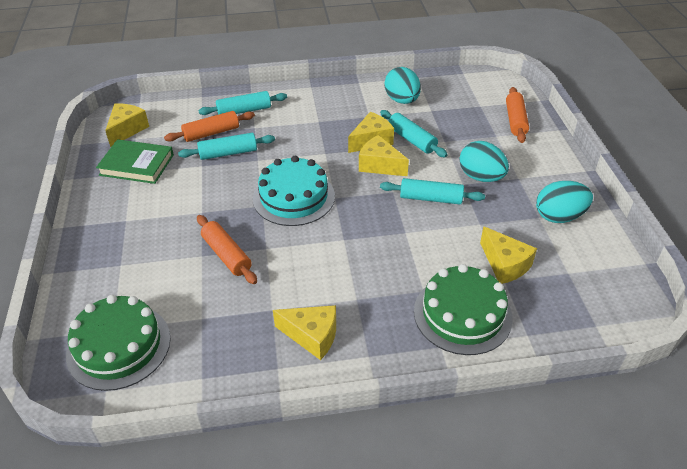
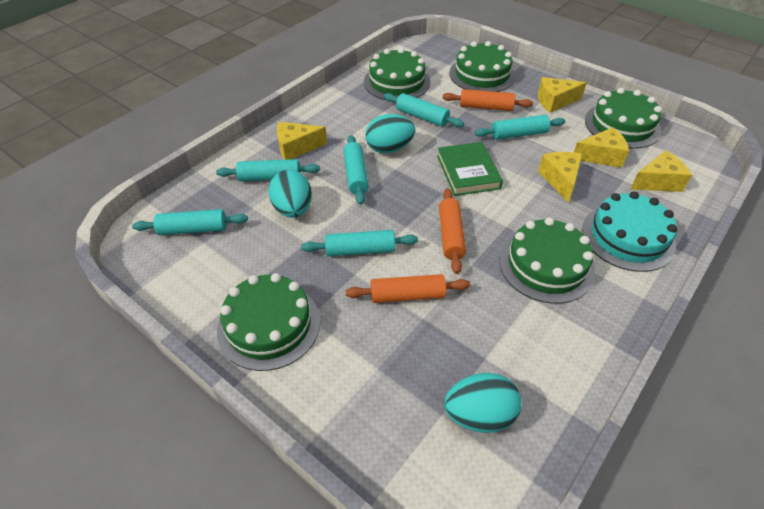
green cake: 2 -> 5
turquoise rolling pin: 4 -> 6

